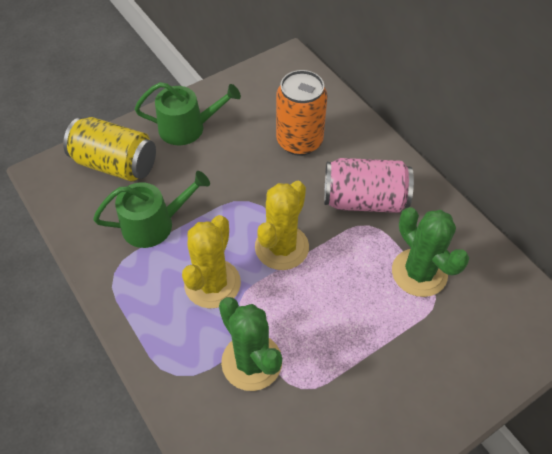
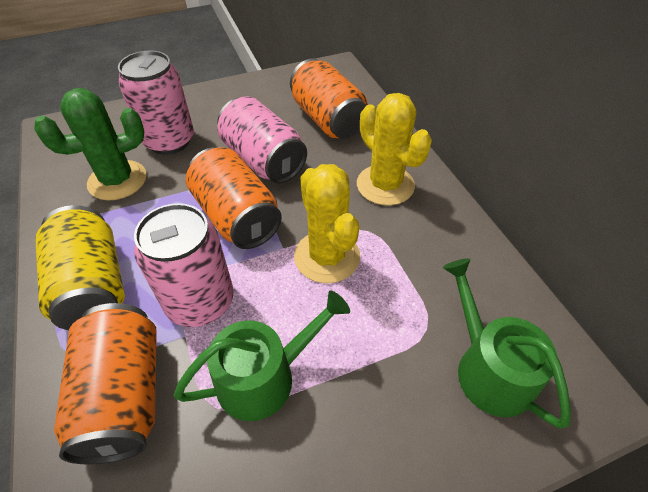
green cactus: 2 -> 1
orange can: 1 -> 3
pink can: 1 -> 3

